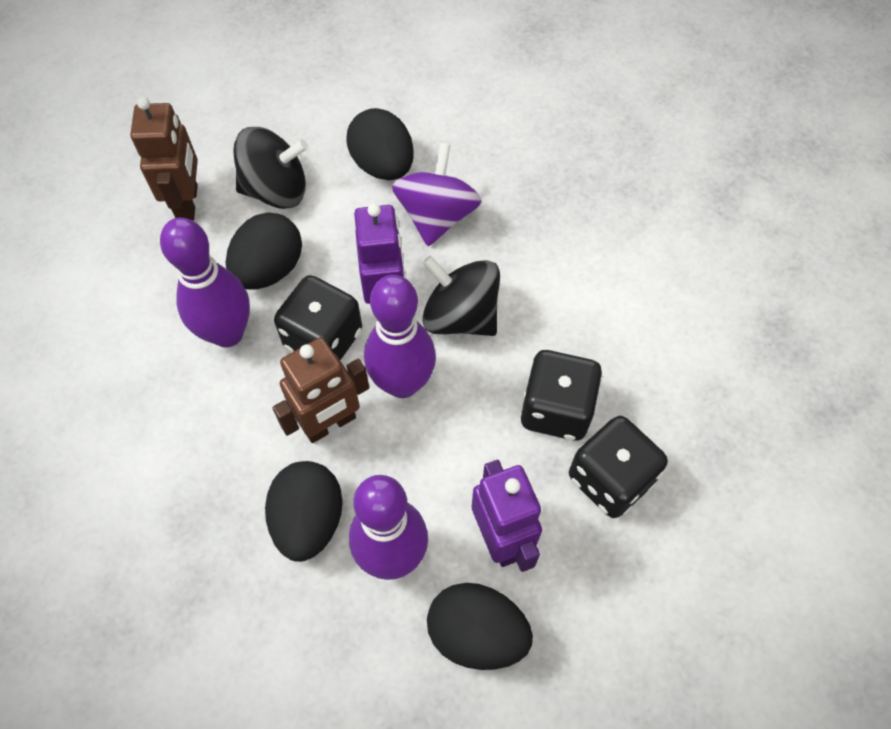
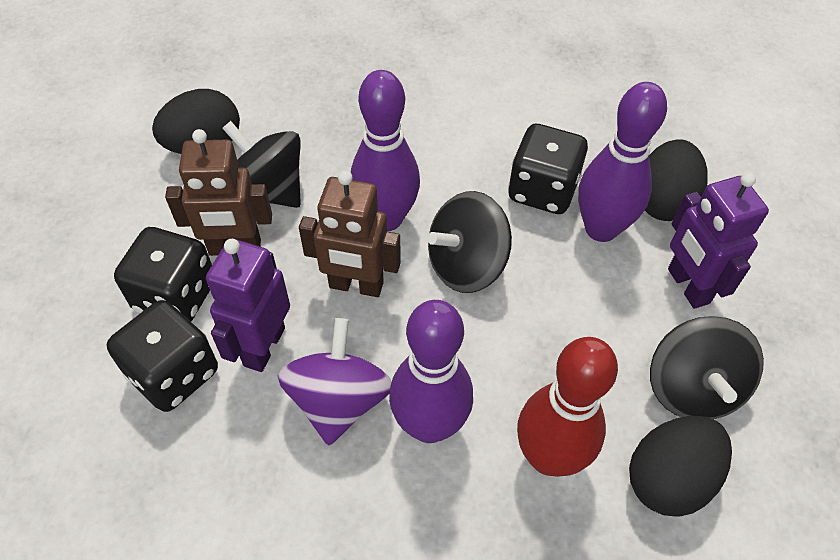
black egg: 4 -> 3
black spinning top: 2 -> 3
red bowling pin: 0 -> 1

